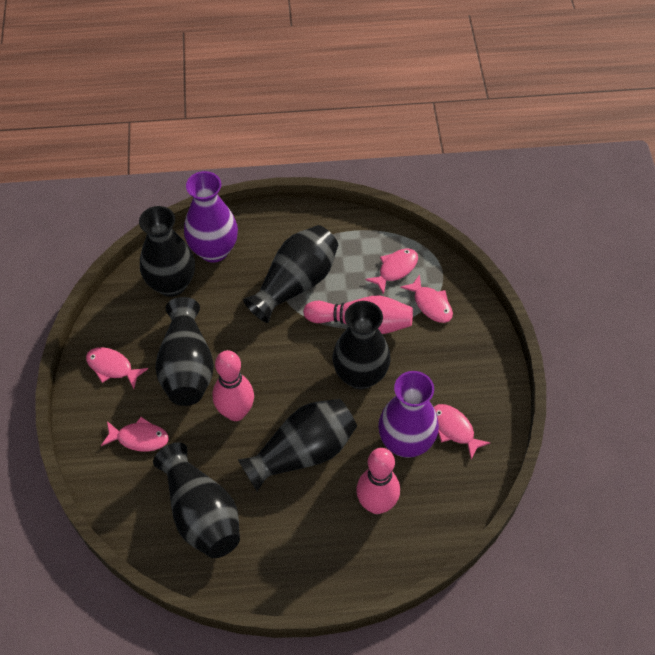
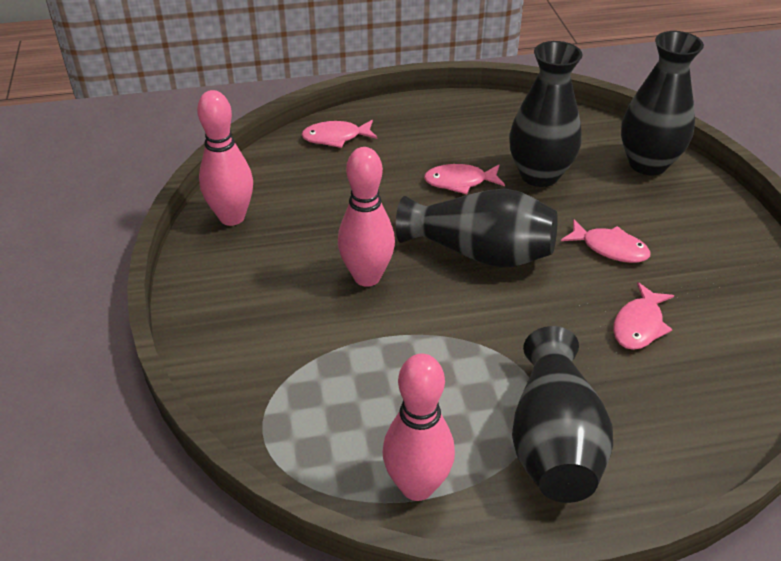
black vase: 6 -> 4
pink fish: 5 -> 4
purple vase: 2 -> 0

